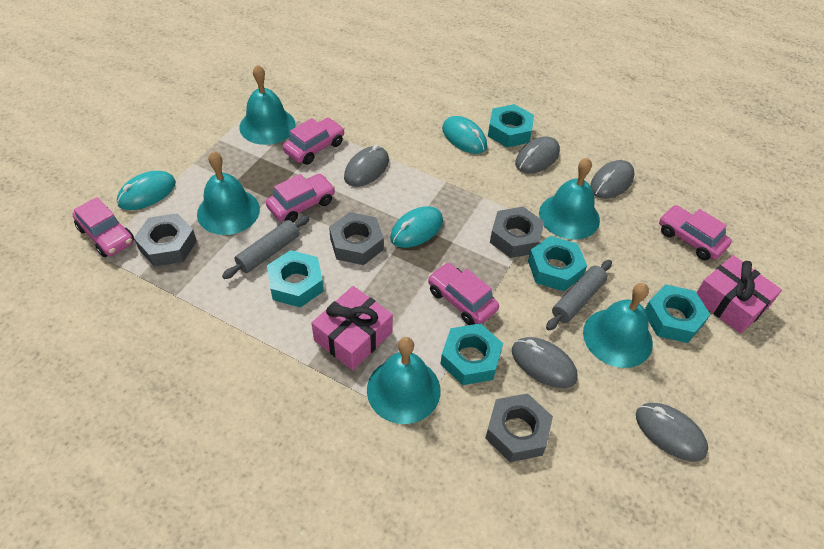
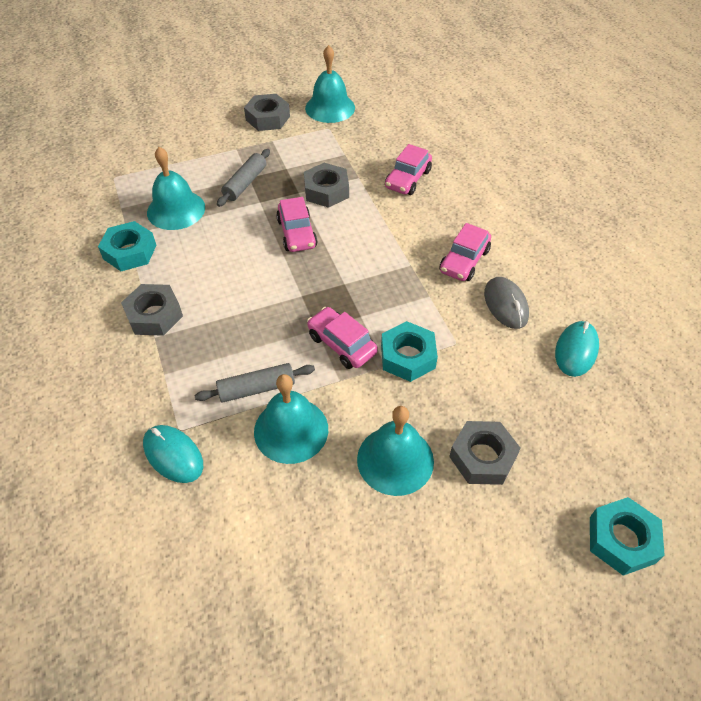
grey mouse: 5 -> 1
pink car: 5 -> 4
pink gift: 2 -> 0
turquoise bell: 5 -> 4
turquoise mouse: 3 -> 2
turquoise nut: 5 -> 3

